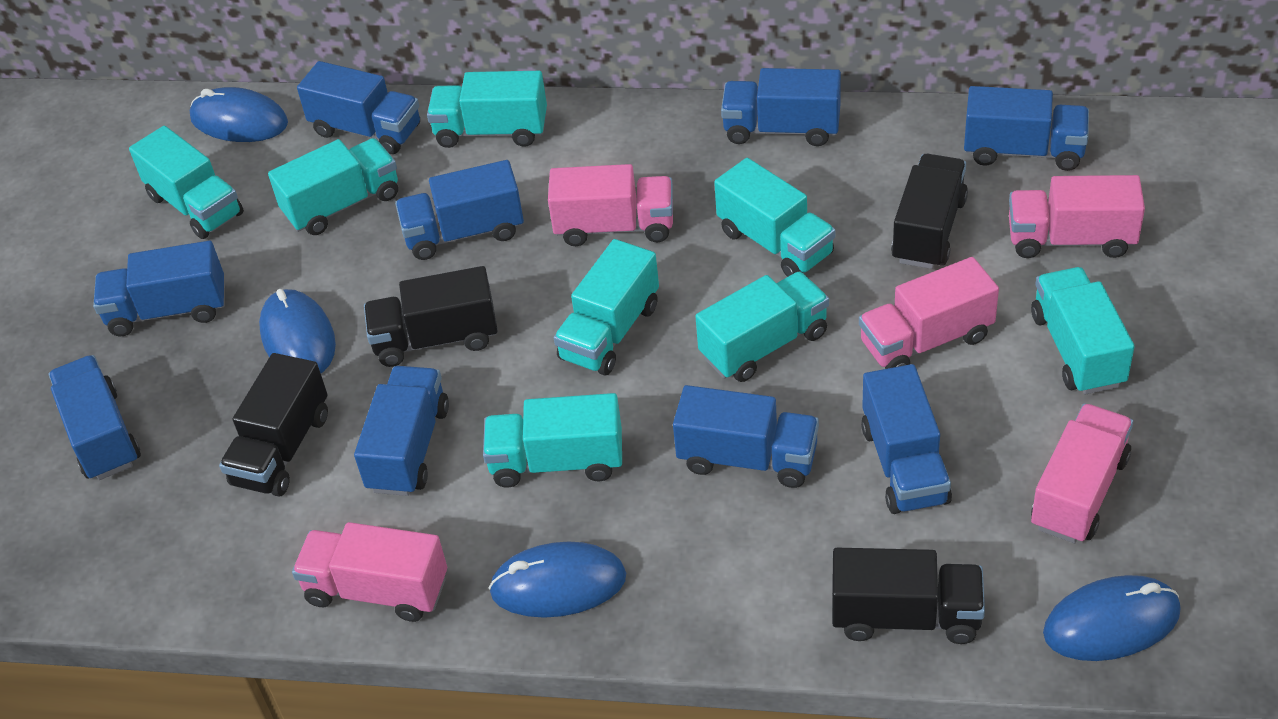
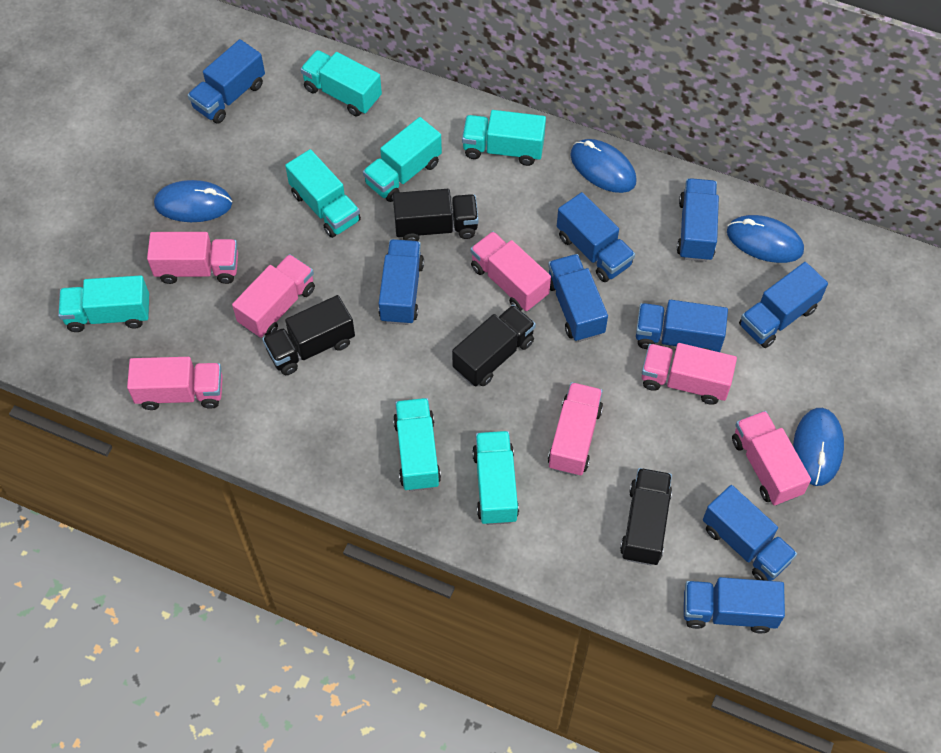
pink truck: 5 -> 7
turquoise truck: 8 -> 7

